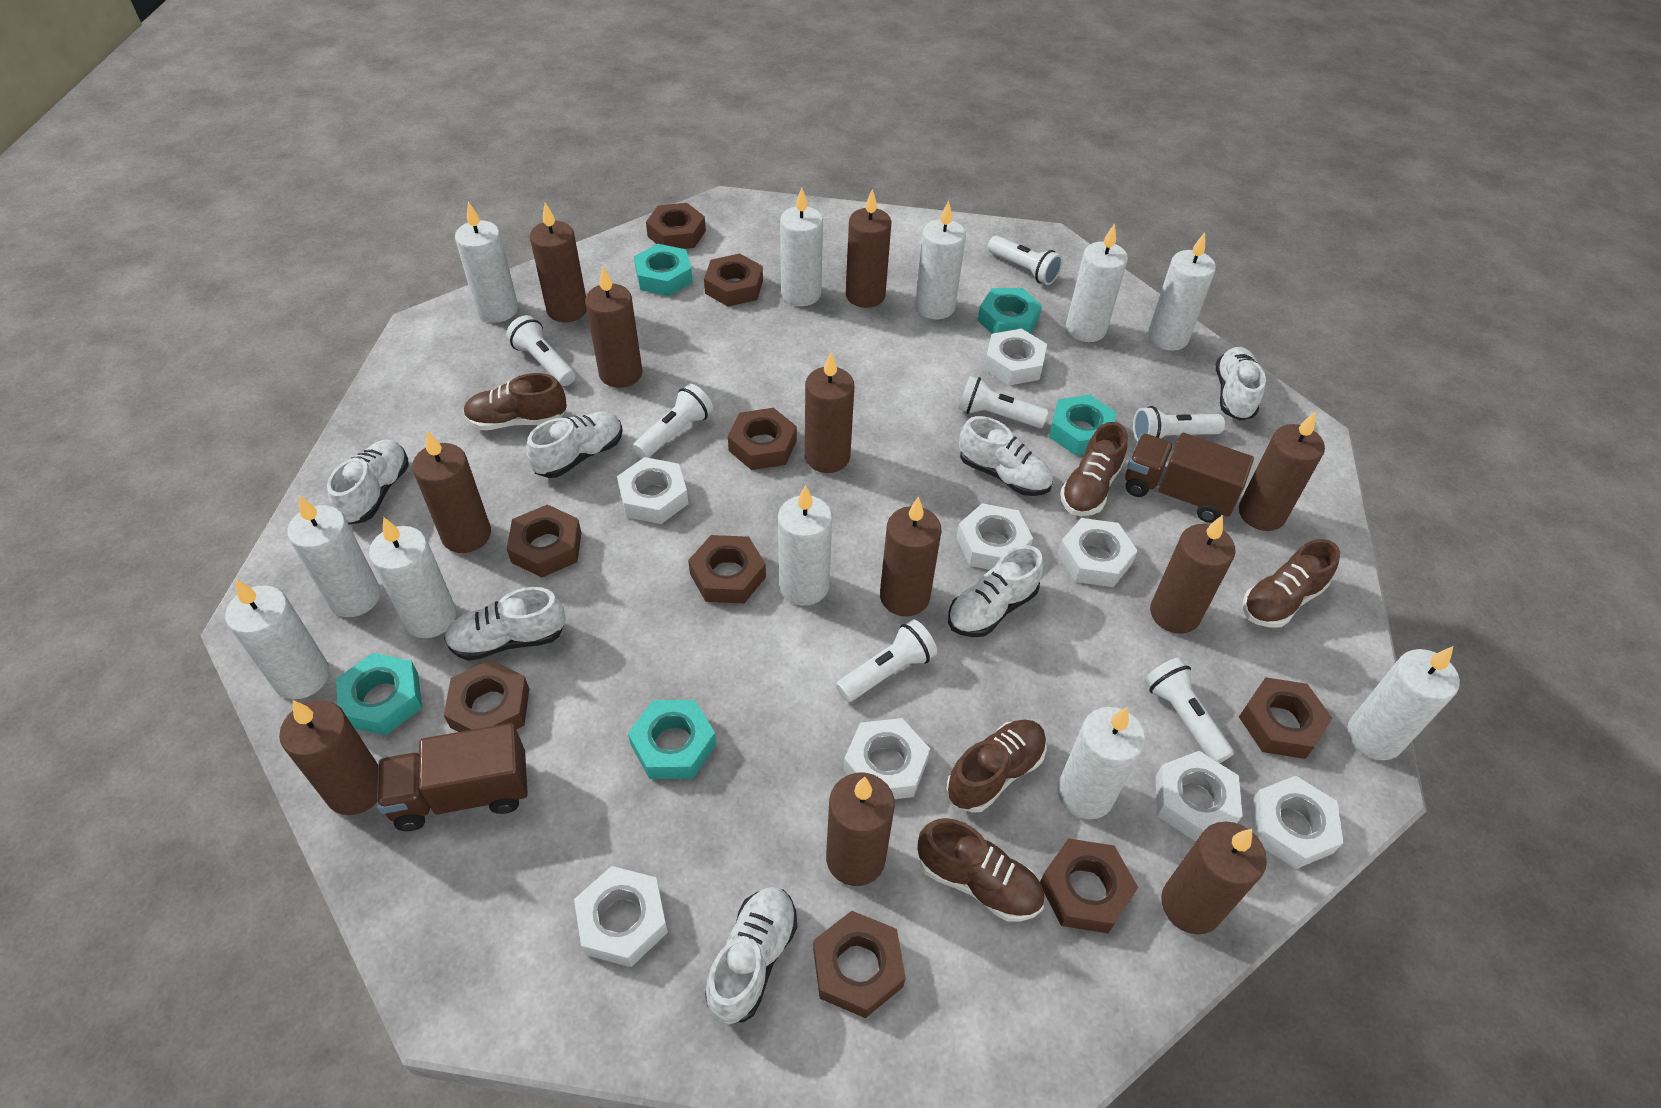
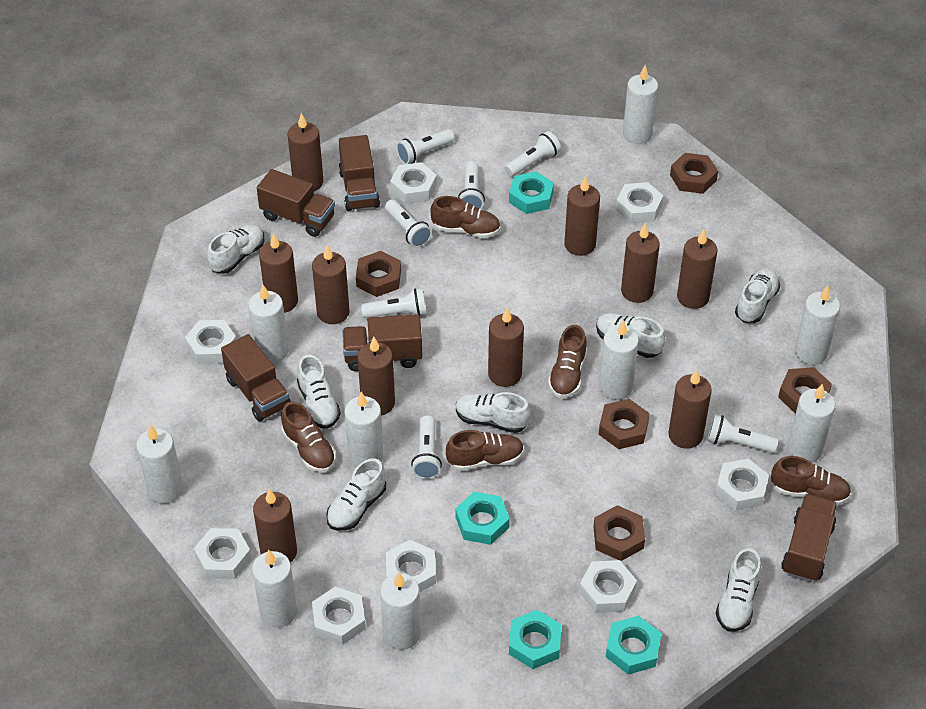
brown candle: 11 -> 10
brown nut: 9 -> 5
brown truck: 2 -> 5
turquoise nut: 5 -> 4
white candle: 11 -> 9

